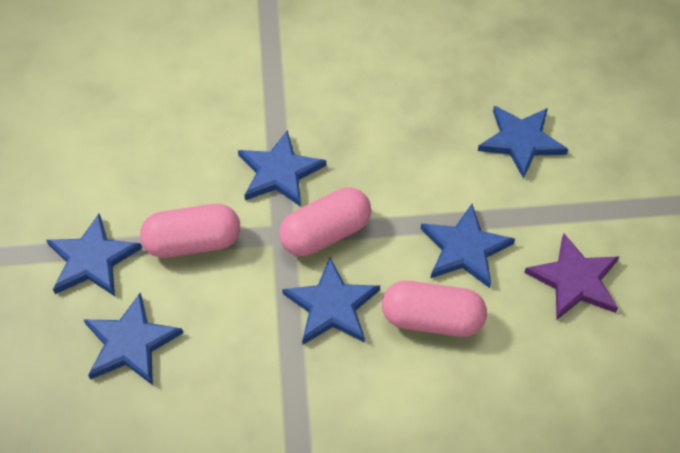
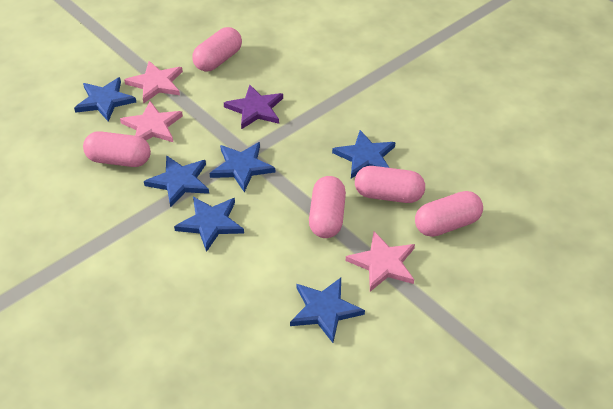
pink capsule: 3 -> 5
pink star: 0 -> 3

